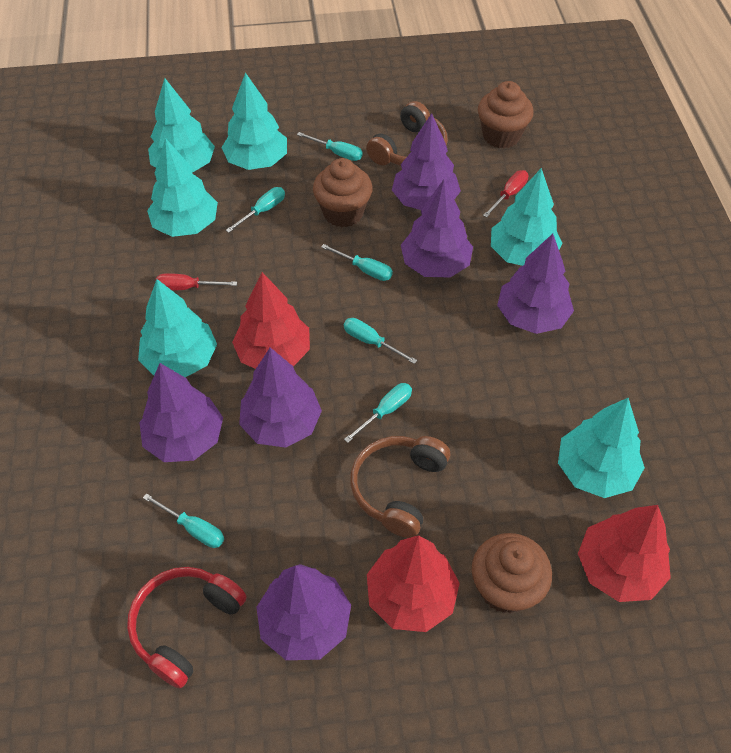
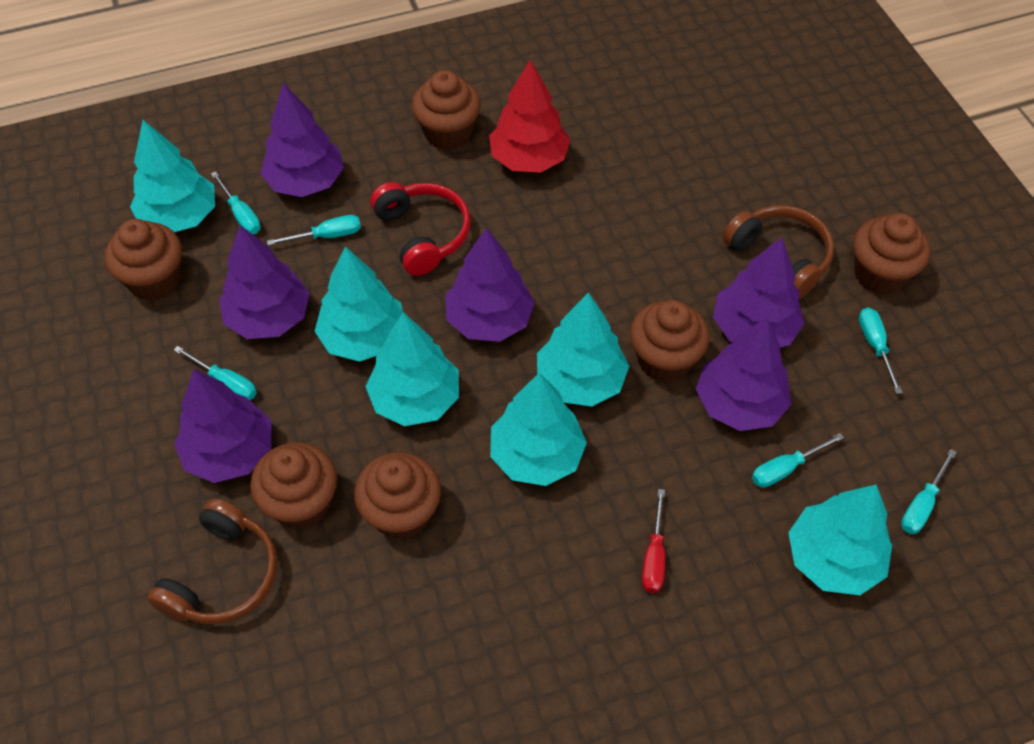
brown cupcake: 3 -> 6
red screwdriver: 2 -> 1
red tree: 3 -> 1

